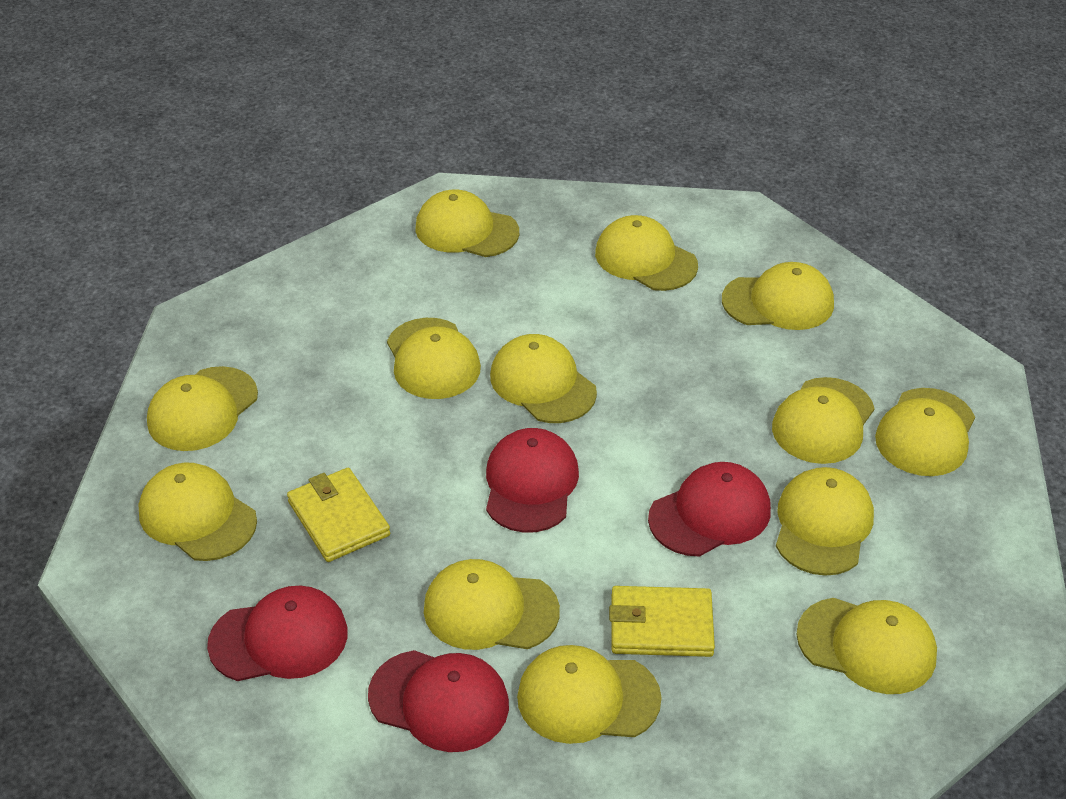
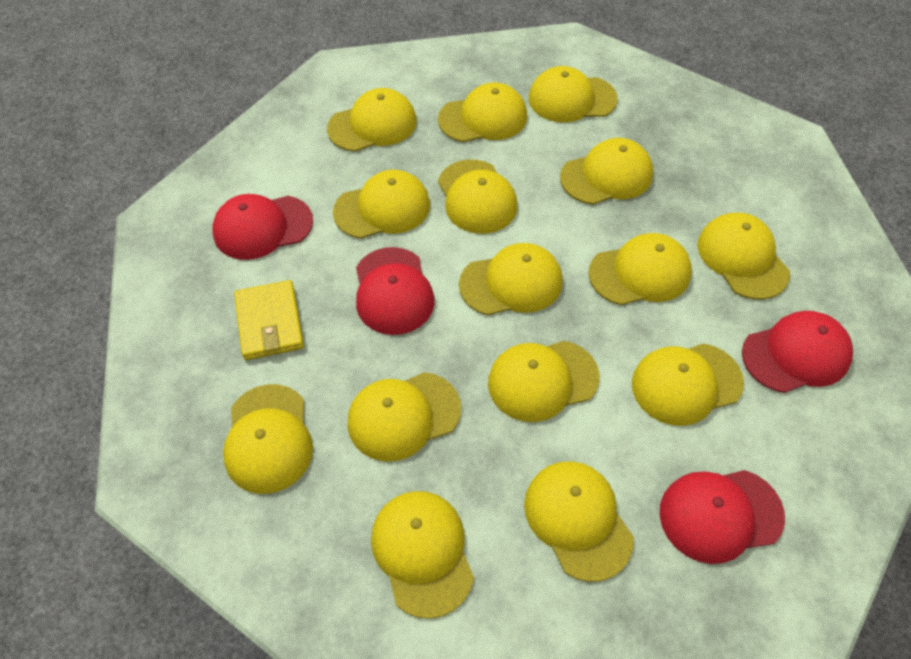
yellow cap: 13 -> 15
yellow wallet: 2 -> 1

